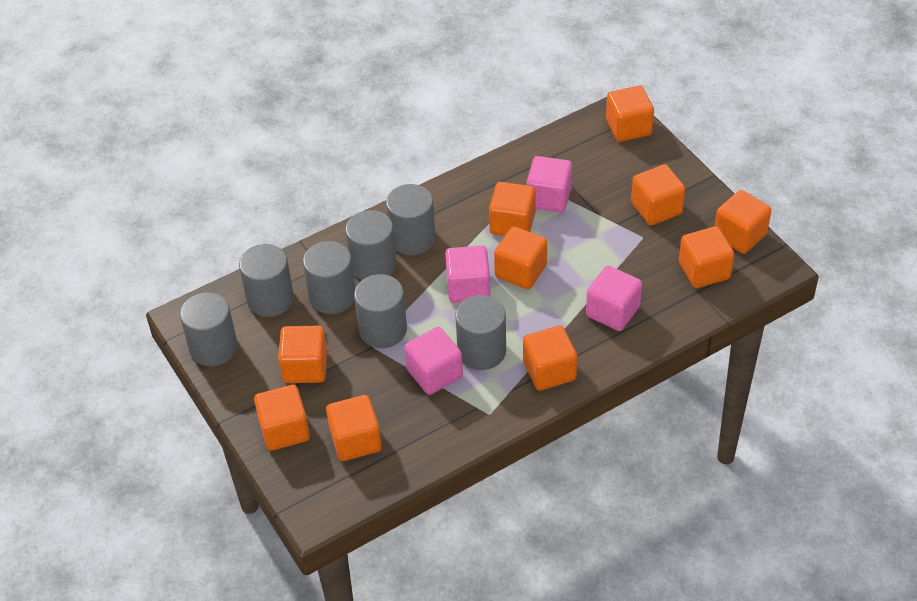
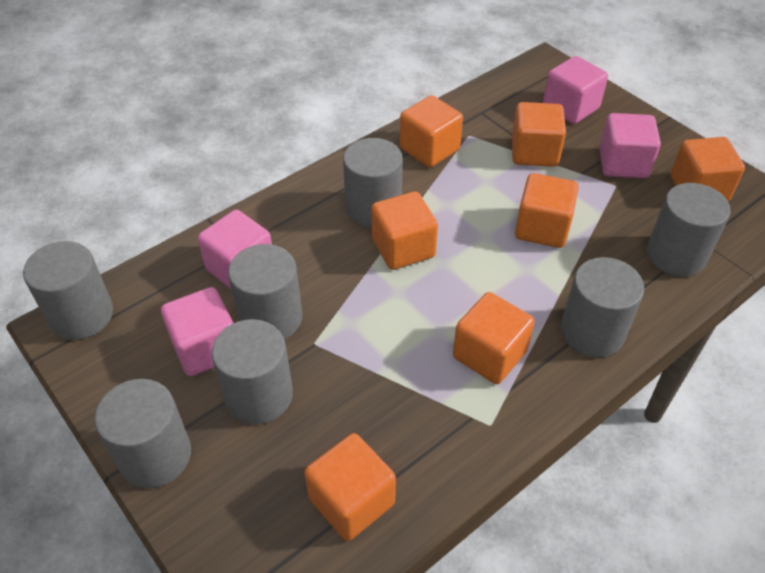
orange cube: 10 -> 7

